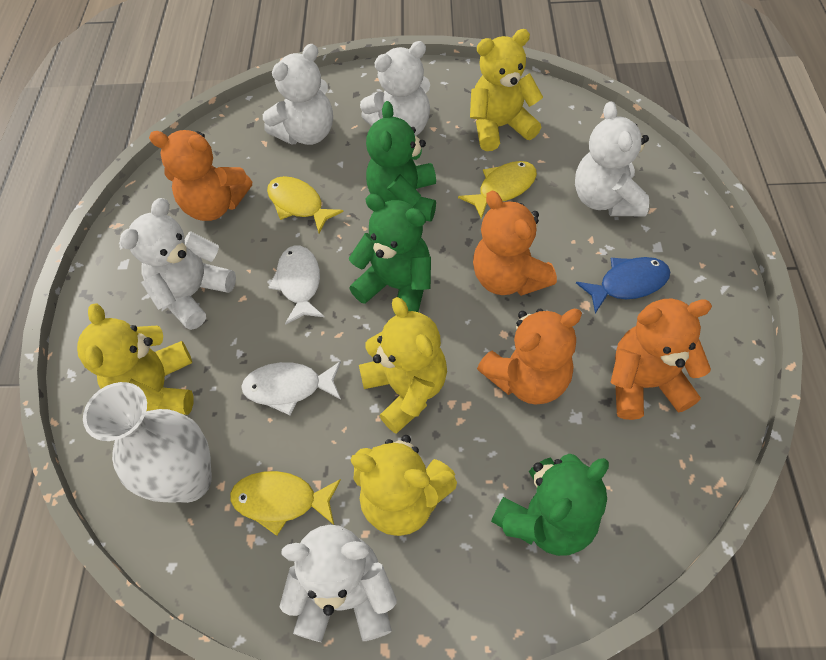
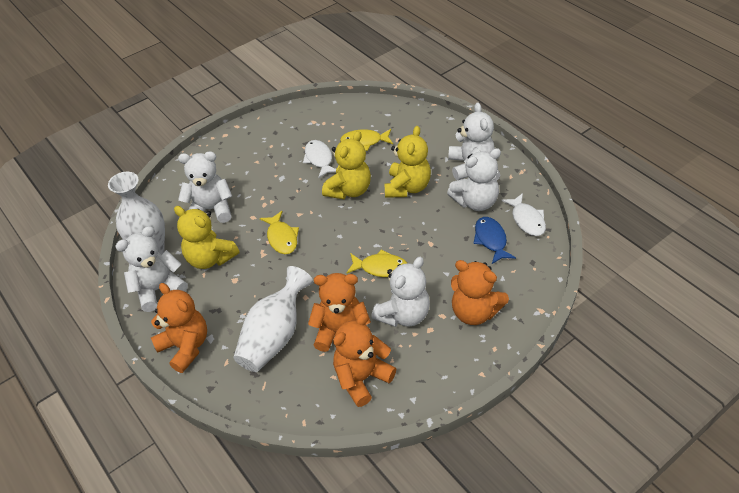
green teddy bear: 3 -> 0
white vase: 1 -> 2
yellow teddy bear: 4 -> 3

